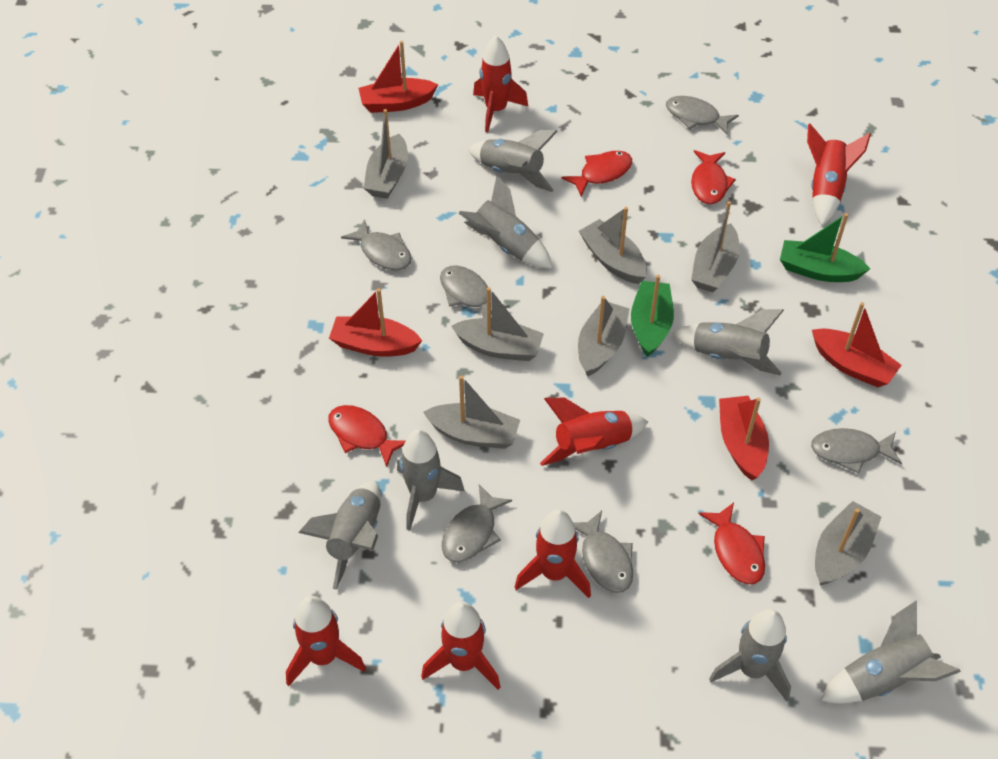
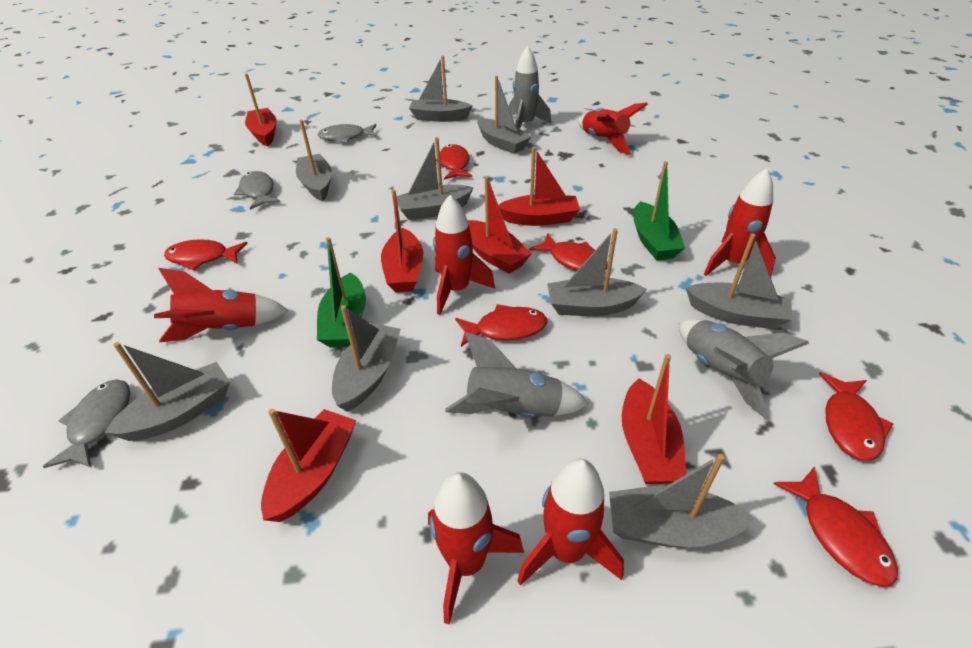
grey boat: 7 -> 9
grey fish: 6 -> 3
grey rocket: 7 -> 3
red boat: 4 -> 6
red fish: 4 -> 6

